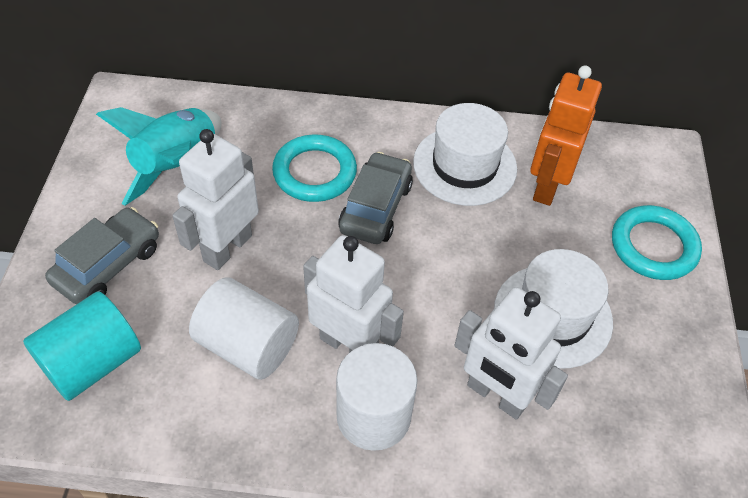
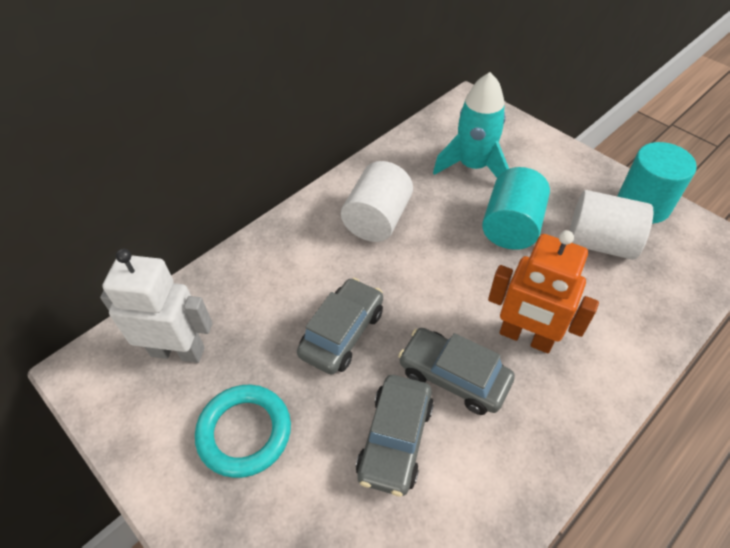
grey car: 2 -> 3
turquoise cylinder: 1 -> 2
turquoise ring: 2 -> 1
white hat: 2 -> 0
white robot: 3 -> 1

